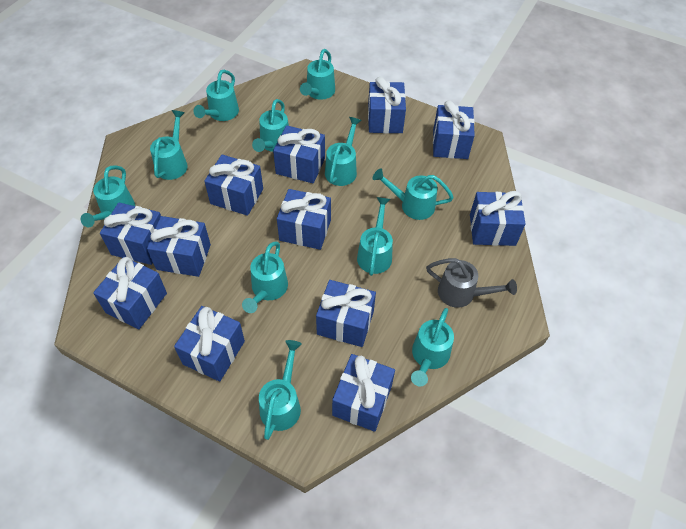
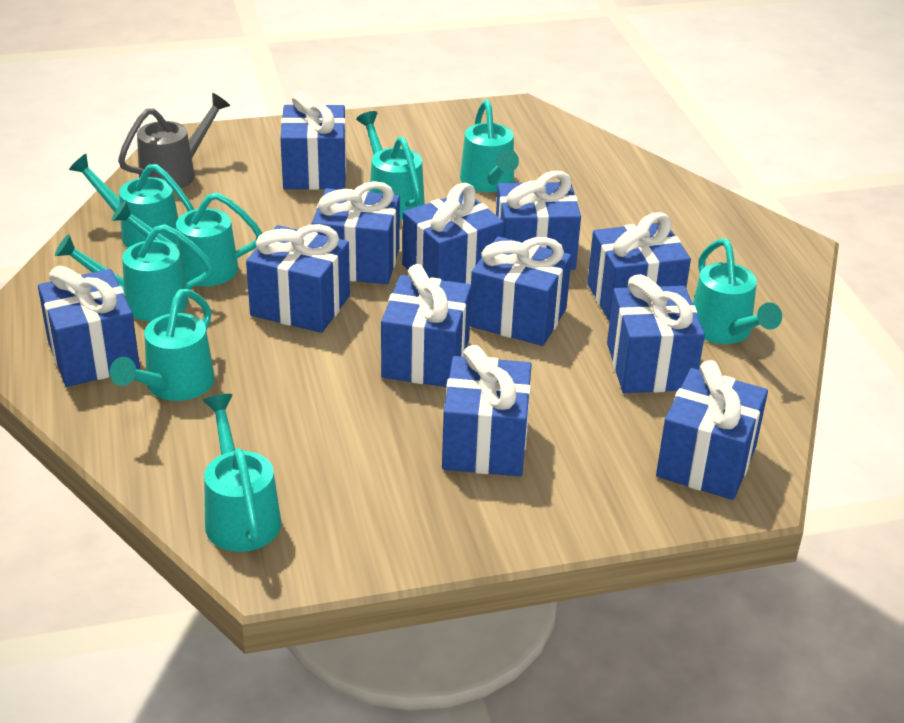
turquoise watering can: 11 -> 8

